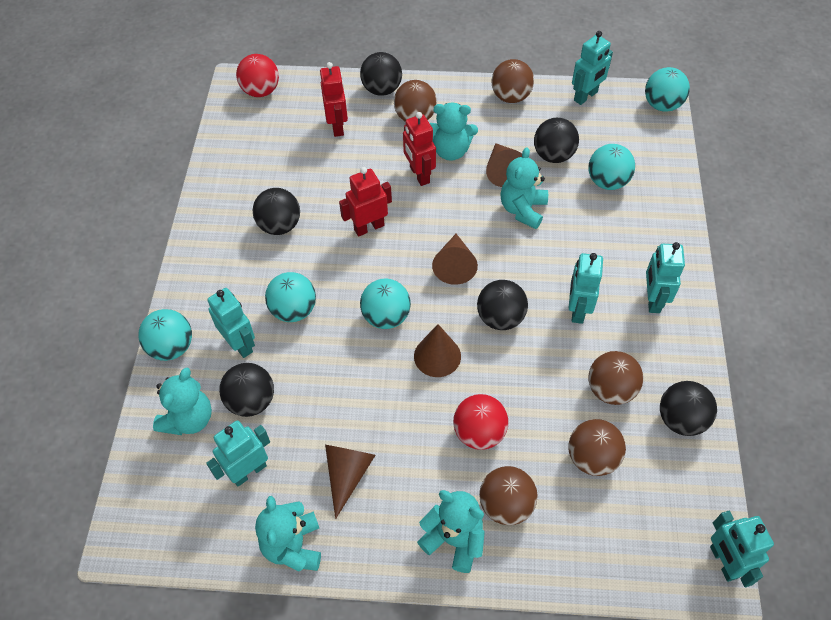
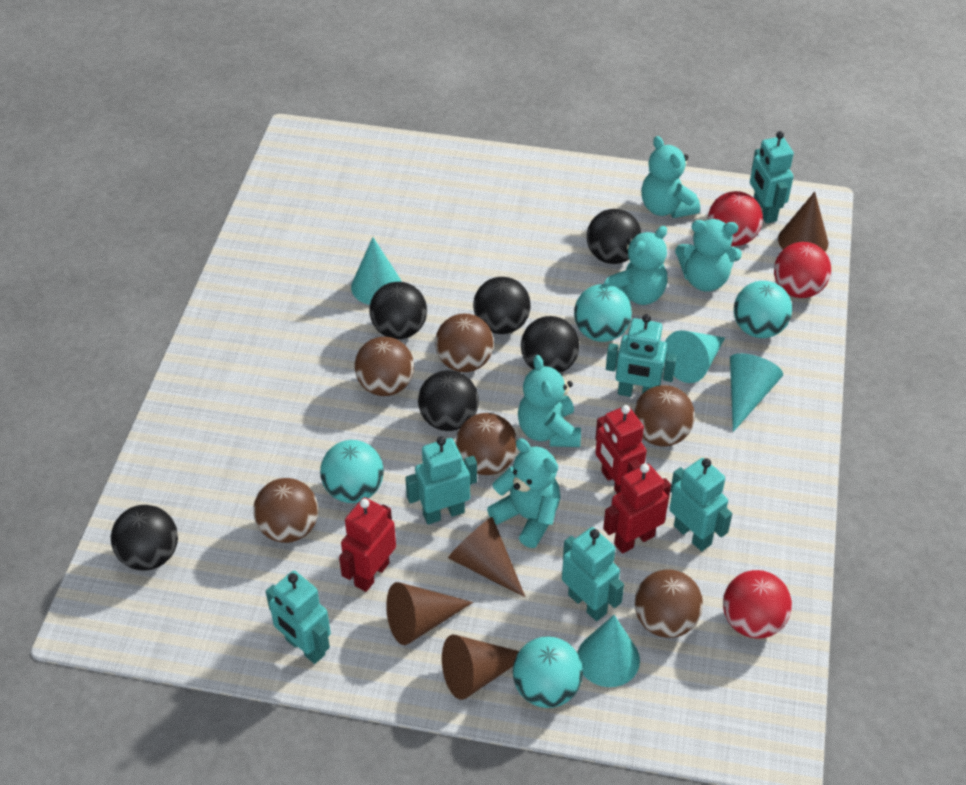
brown ball: 5 -> 6
red ball: 2 -> 3
turquoise ball: 5 -> 4
turquoise cone: 0 -> 4

